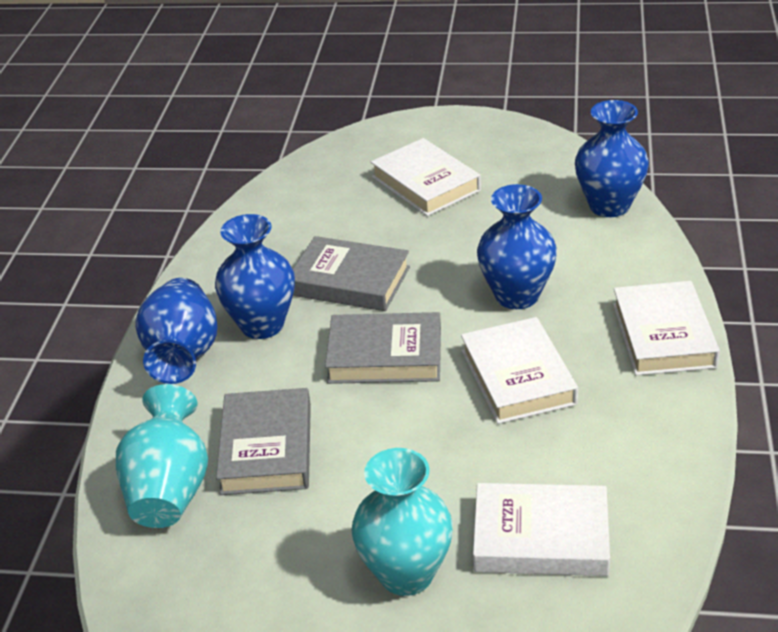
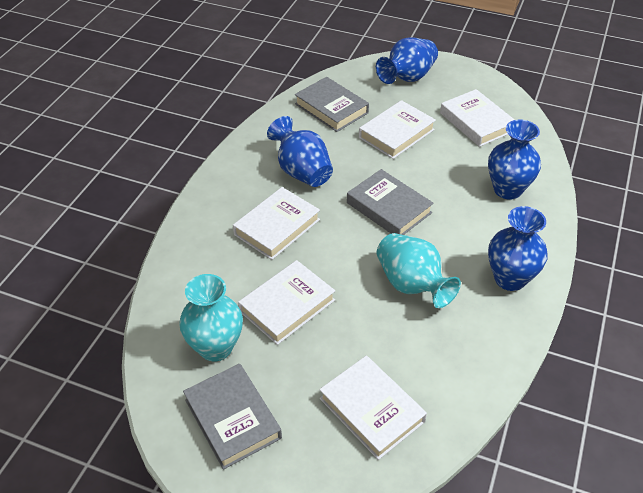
white book: 4 -> 5

